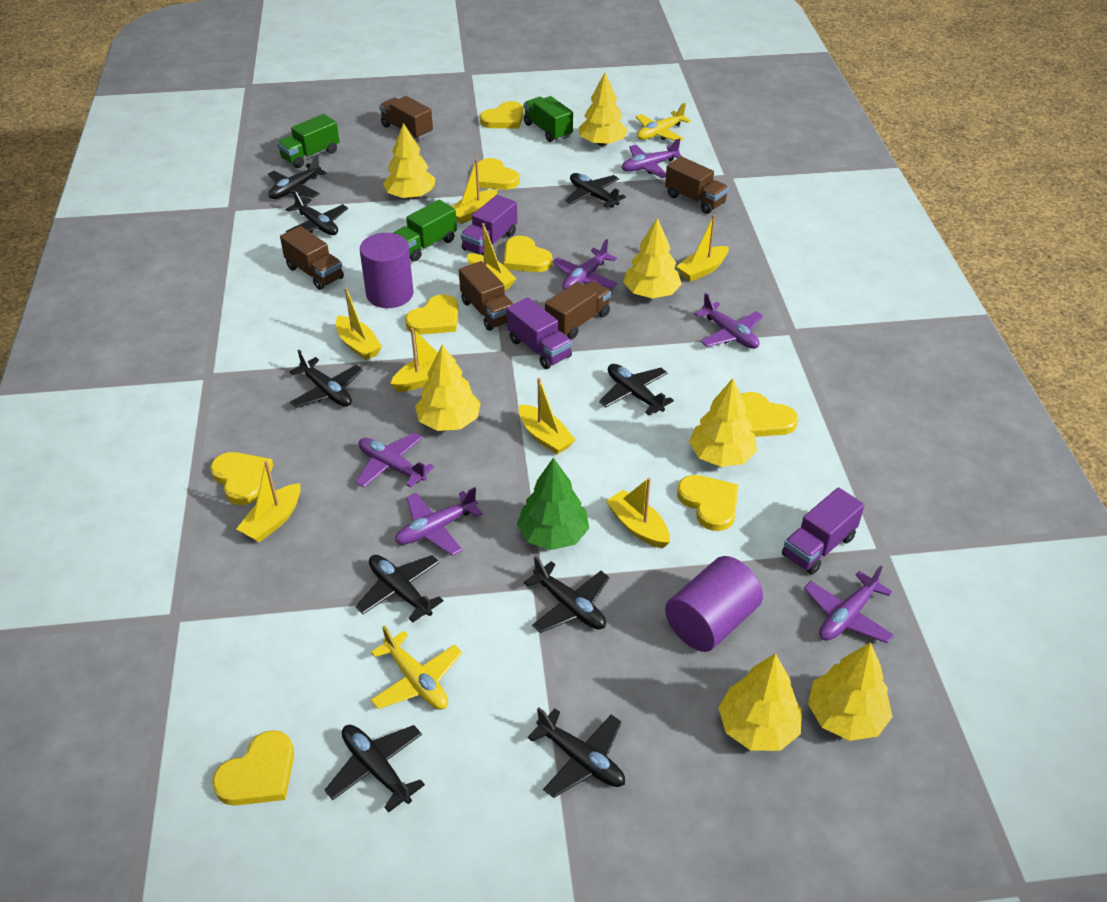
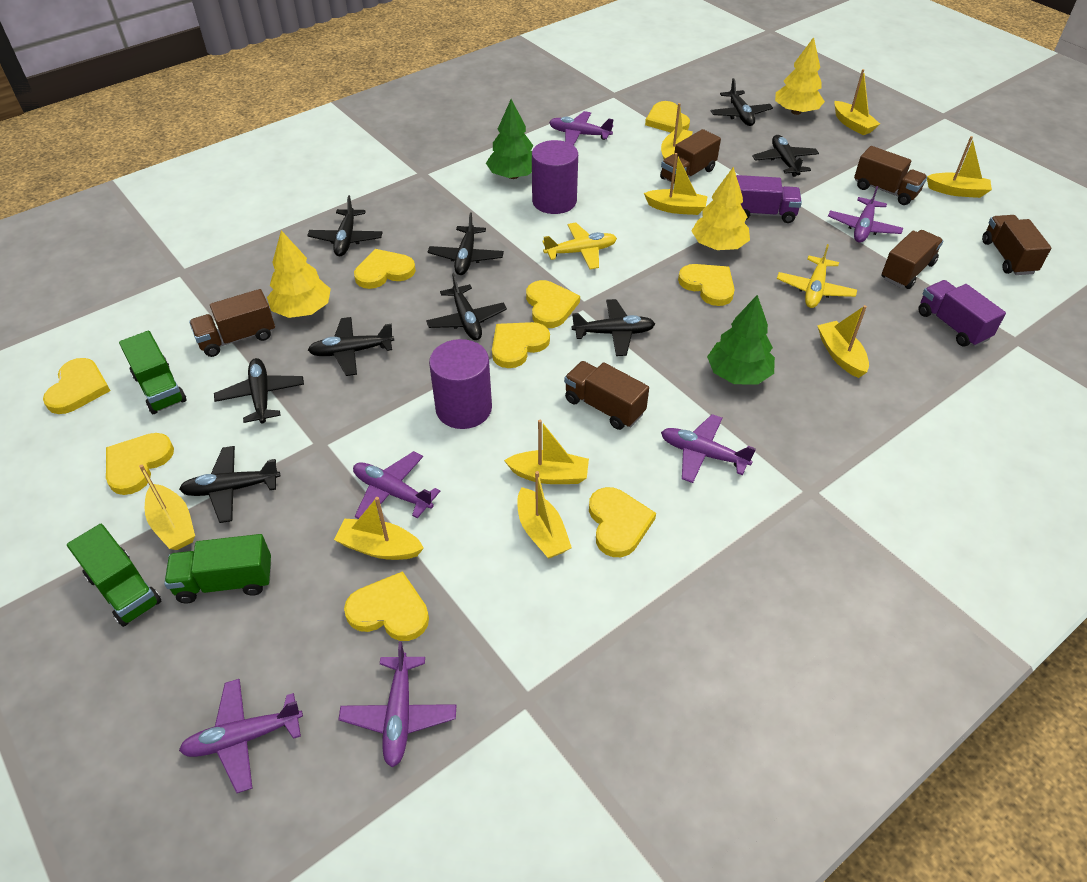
brown truck: 5 -> 6
green tree: 1 -> 2
purple truck: 3 -> 2
yellow boat: 8 -> 9
yellow heart: 8 -> 9
yellow tree: 7 -> 3

